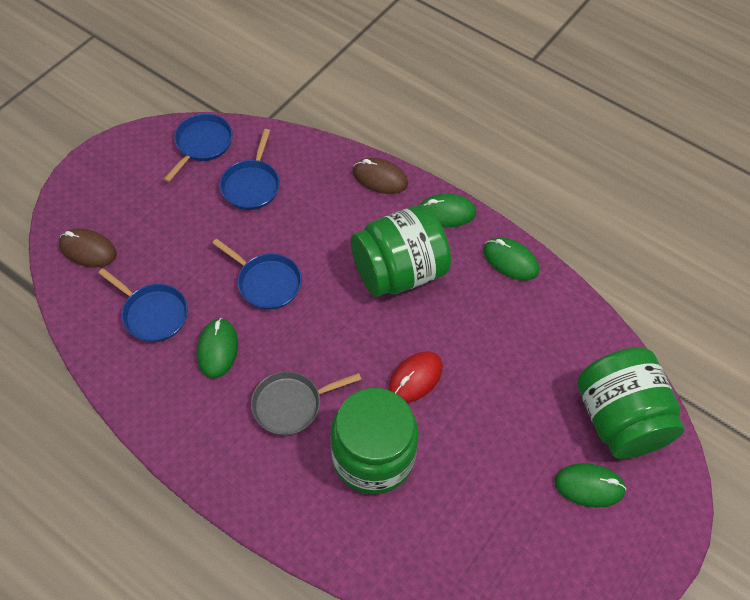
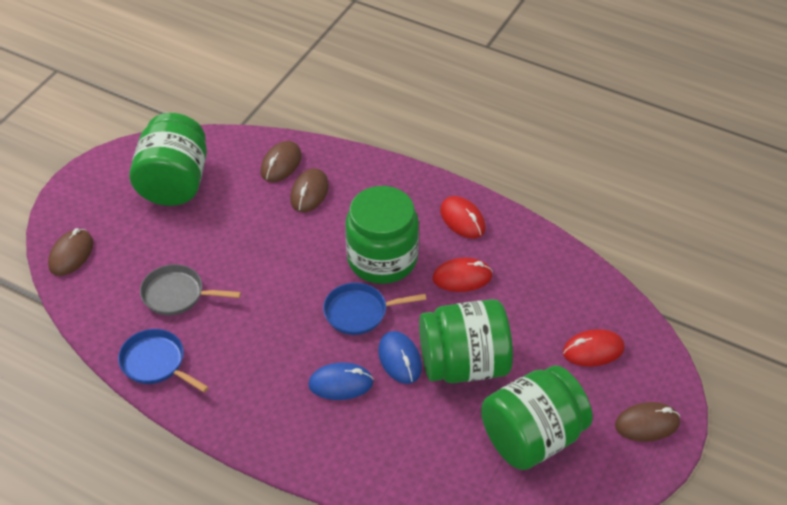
blue mouse: 0 -> 2
blue pan: 4 -> 2
brown mouse: 2 -> 4
green jar: 3 -> 4
green mouse: 4 -> 0
red mouse: 1 -> 3

